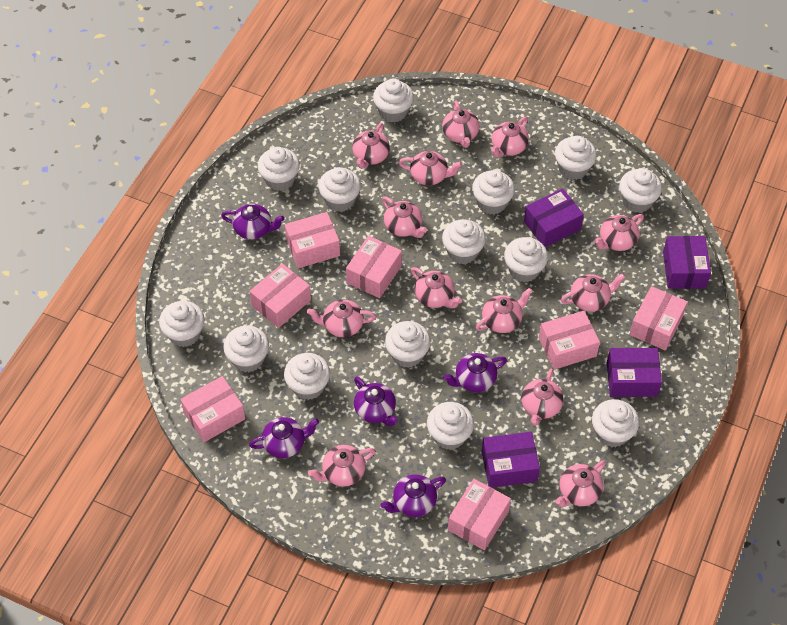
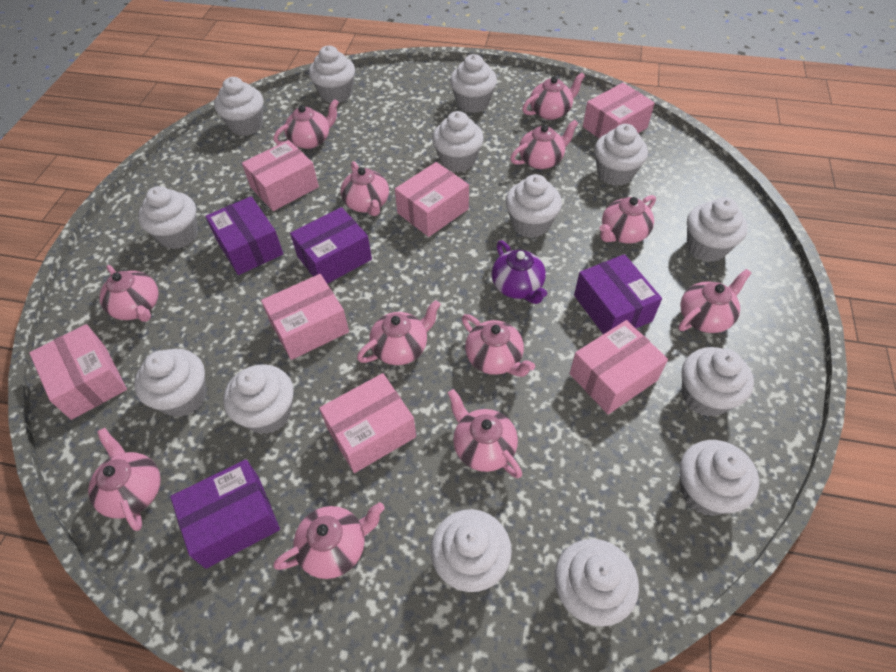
pink teapot: 13 -> 12
purple teapot: 5 -> 1

